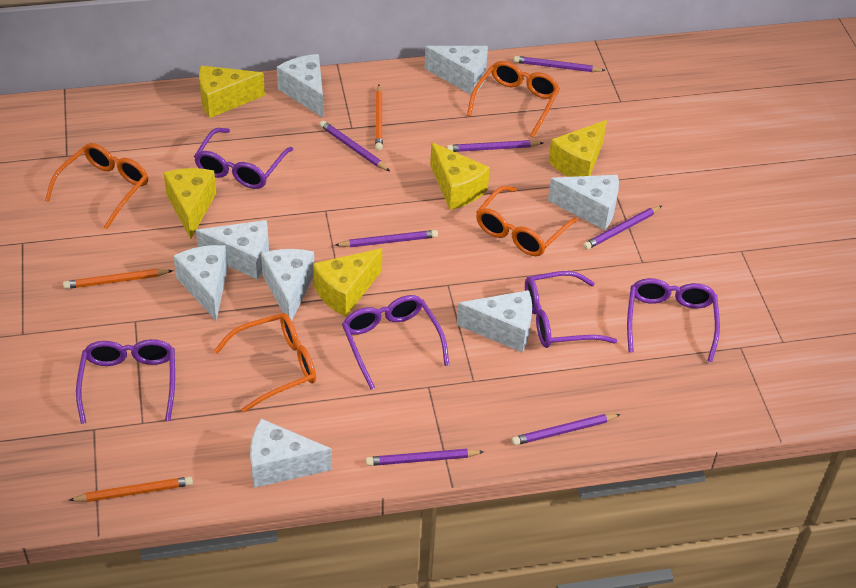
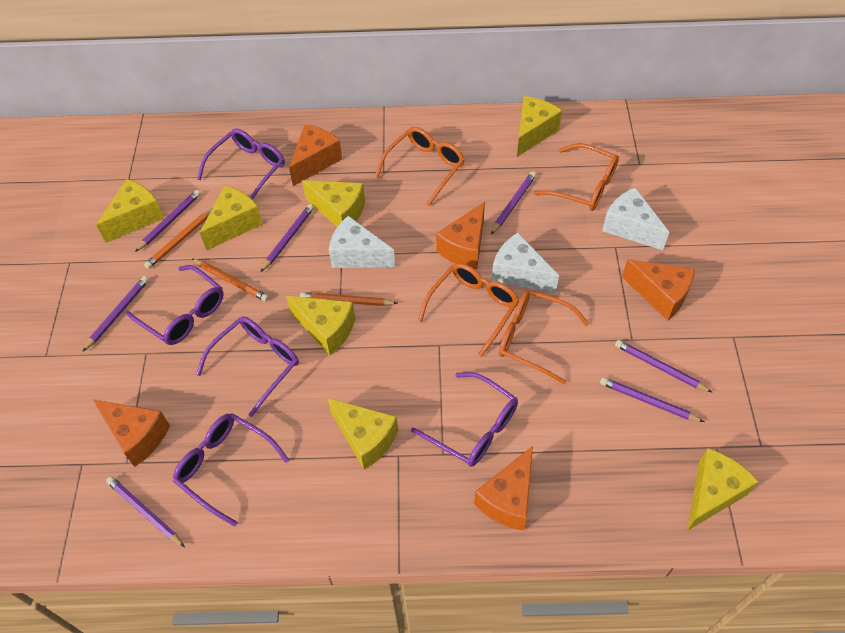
orange cheese: 0 -> 5
white cheese: 8 -> 3
yellow cheese: 5 -> 7

